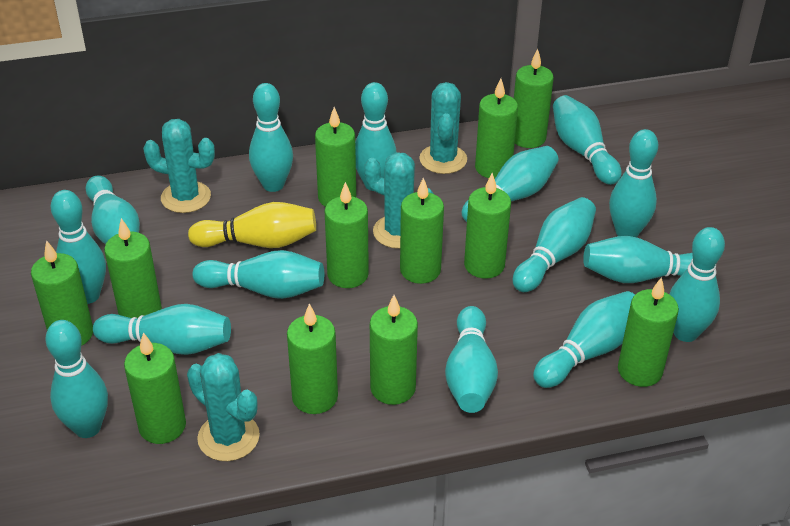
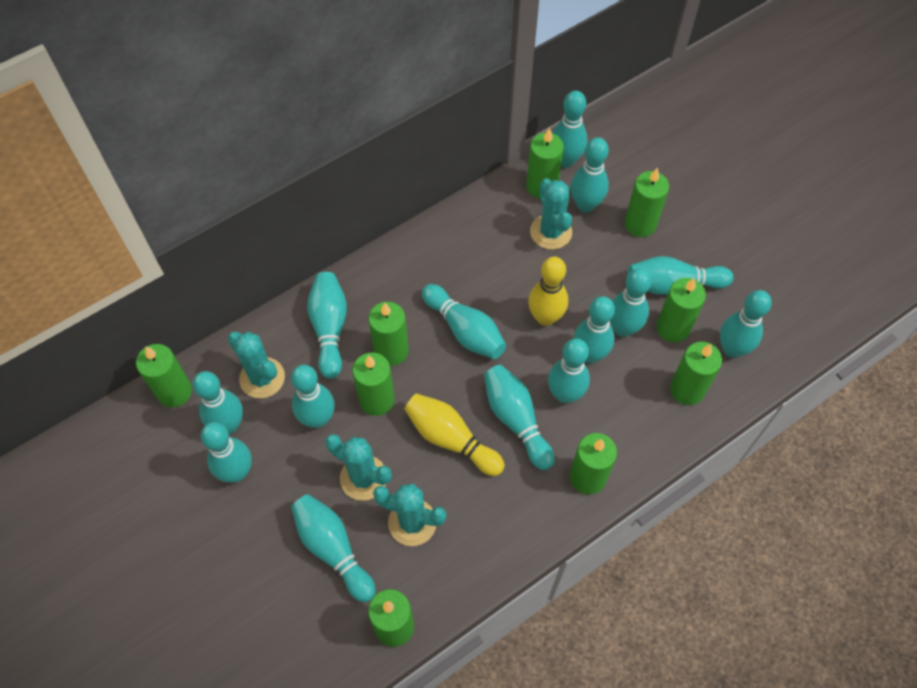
green candle: 12 -> 9
turquoise bowling pin: 15 -> 14
yellow bowling pin: 1 -> 2

